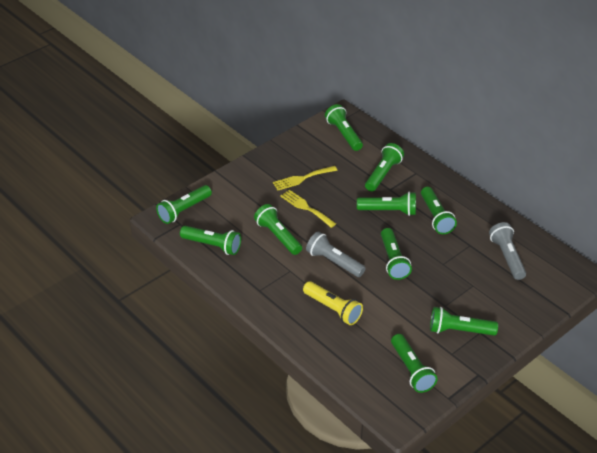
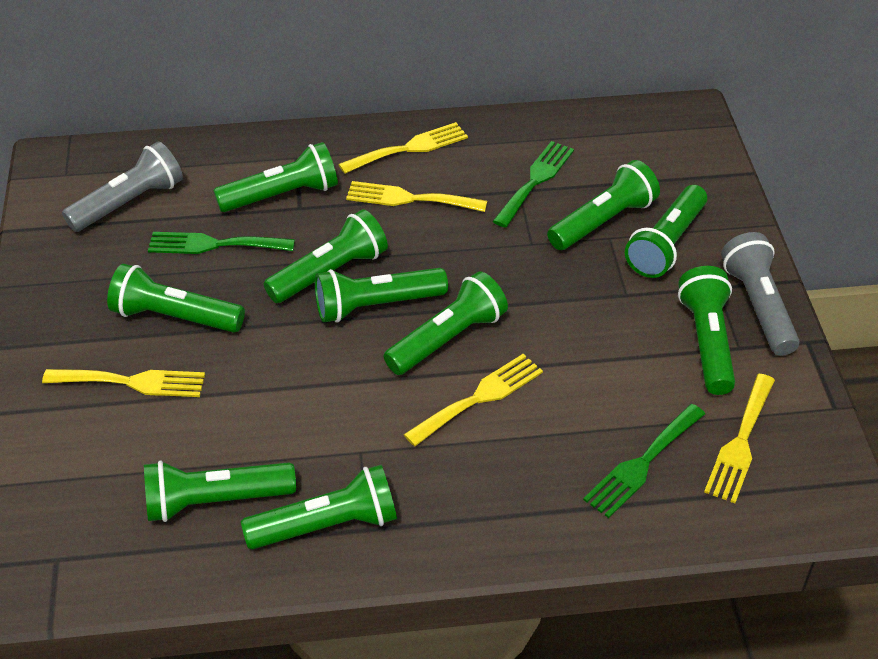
green fork: 0 -> 3
yellow flashlight: 1 -> 0
yellow fork: 2 -> 5

